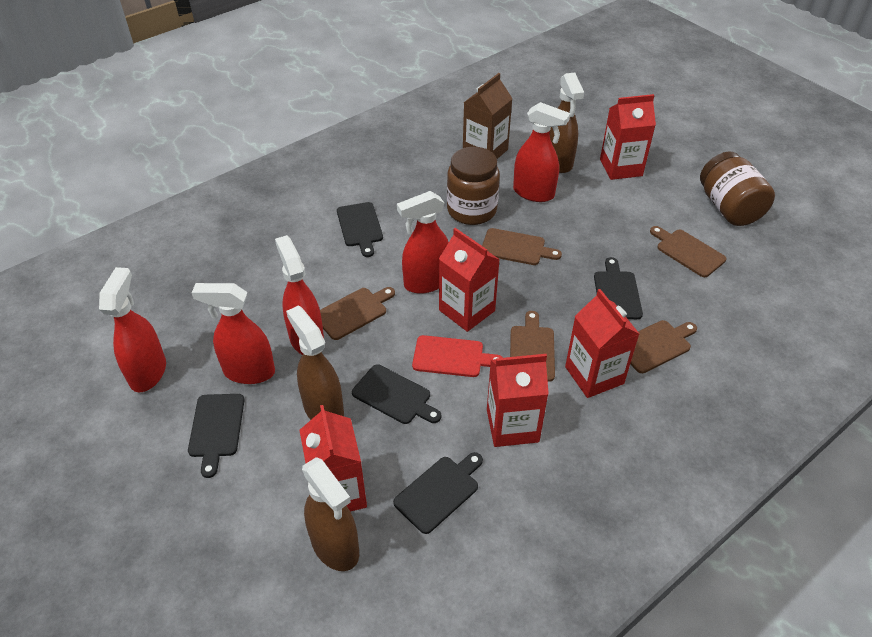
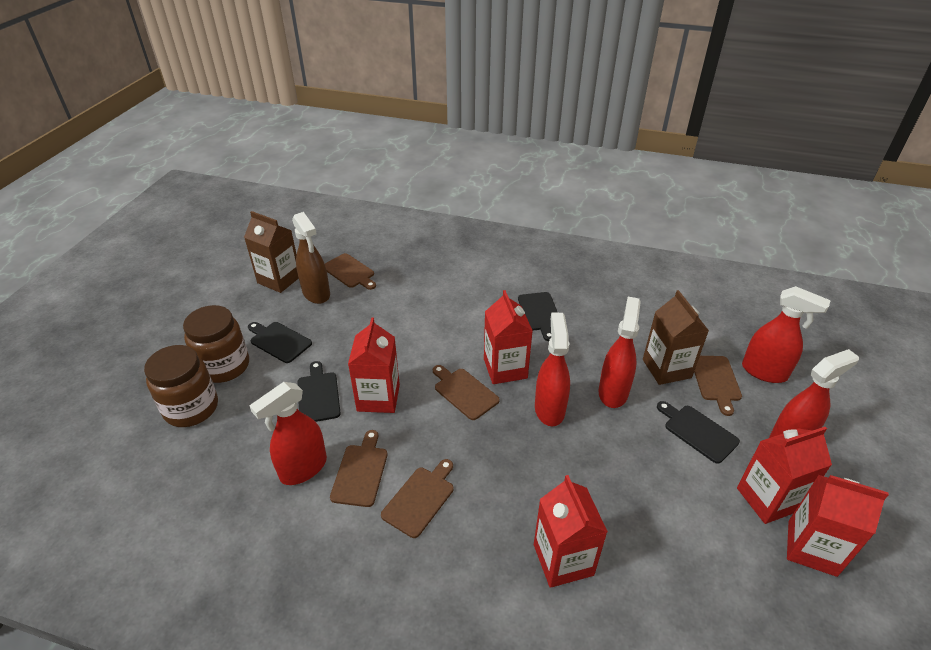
black cutting board: 5 -> 4
brown carton: 1 -> 2
brown spray bottle: 3 -> 1
red cutting board: 1 -> 0

